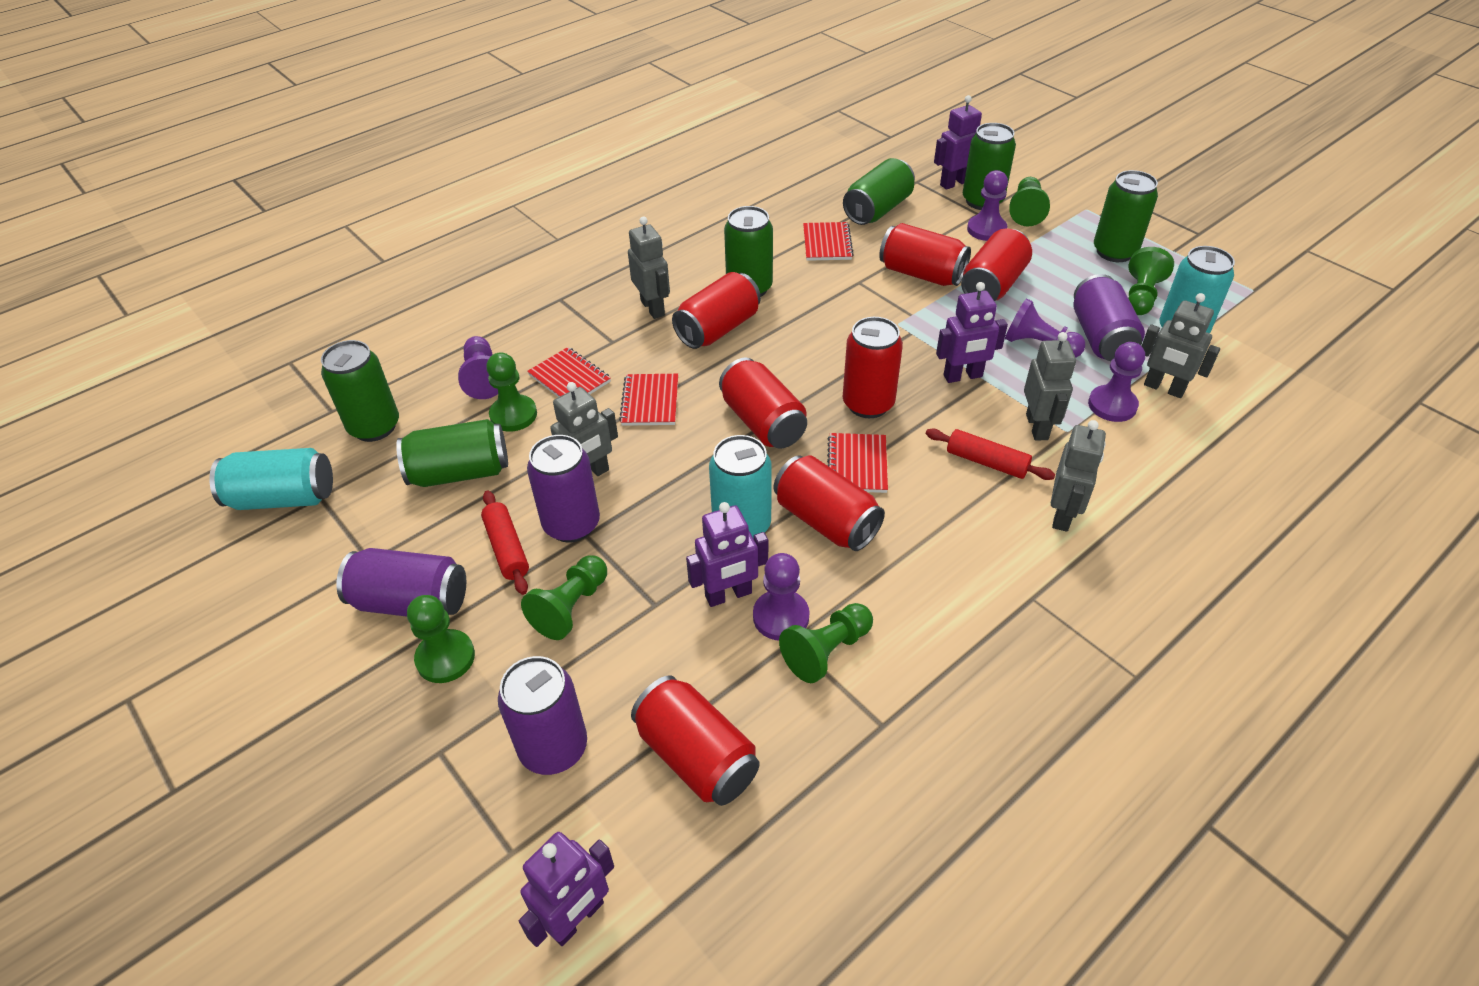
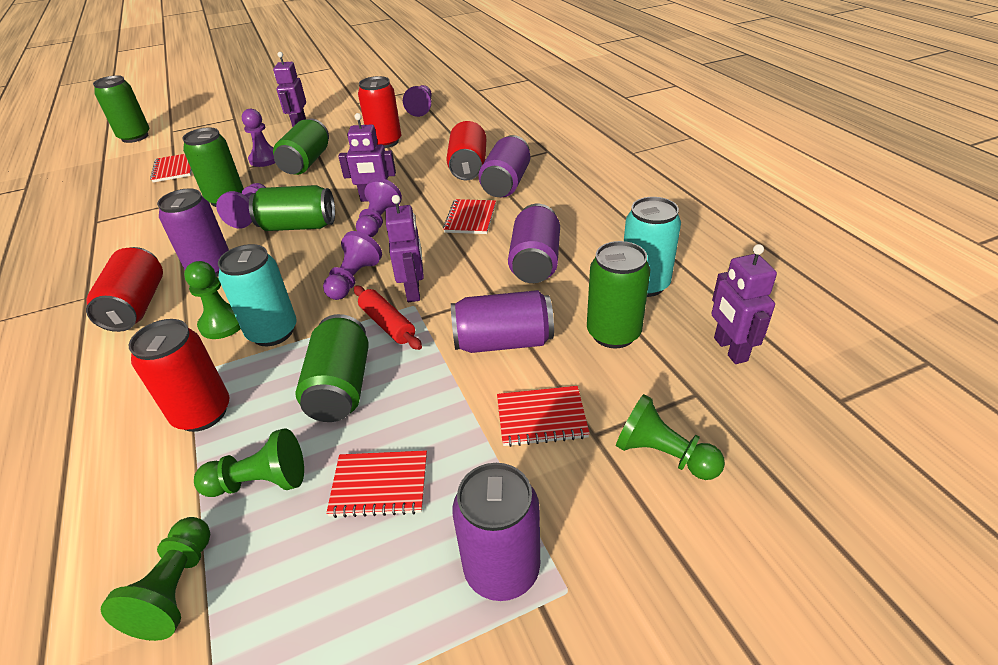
green pawn: 6 -> 4
grey robot: 5 -> 0
purple can: 4 -> 5
red can: 7 -> 4
red rolling pin: 2 -> 1
turquoise can: 3 -> 2

